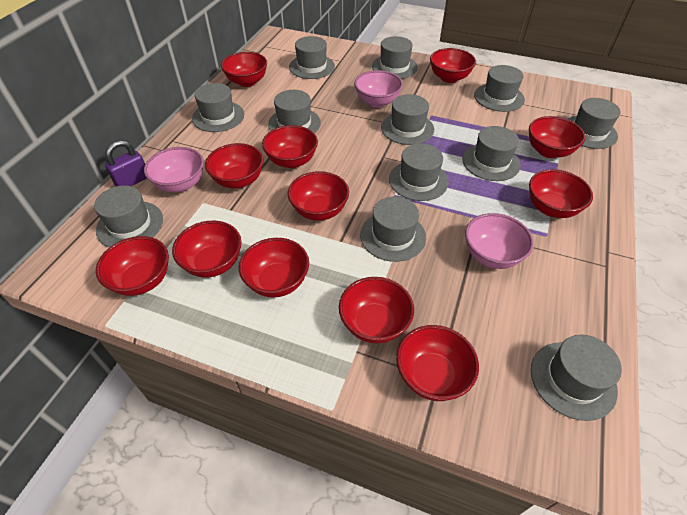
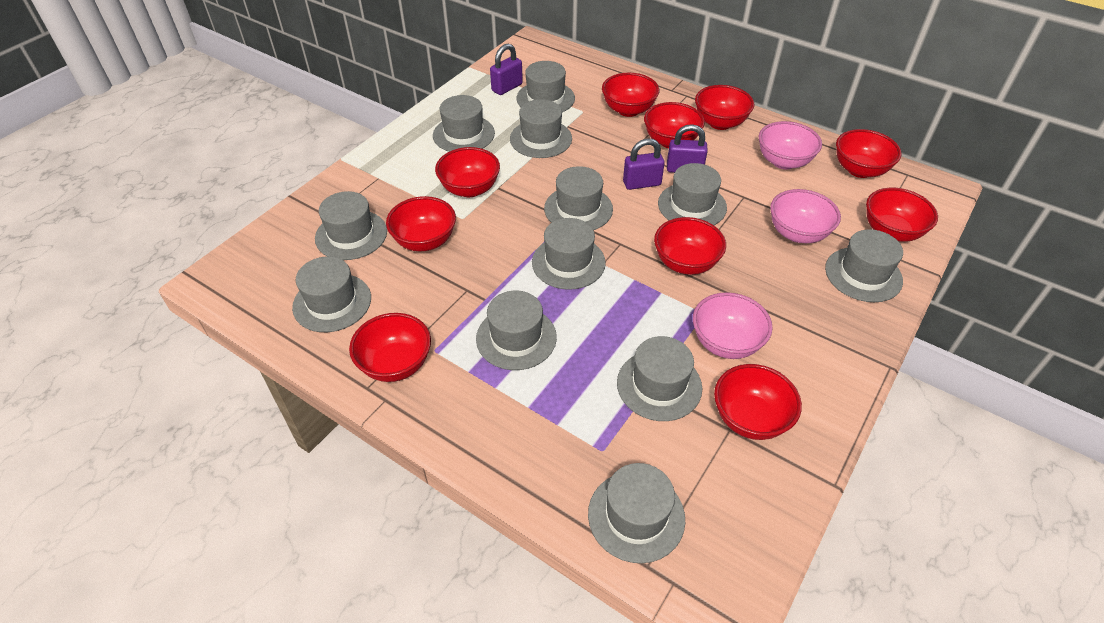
purple padlock: 1 -> 3
red bowl: 12 -> 10

